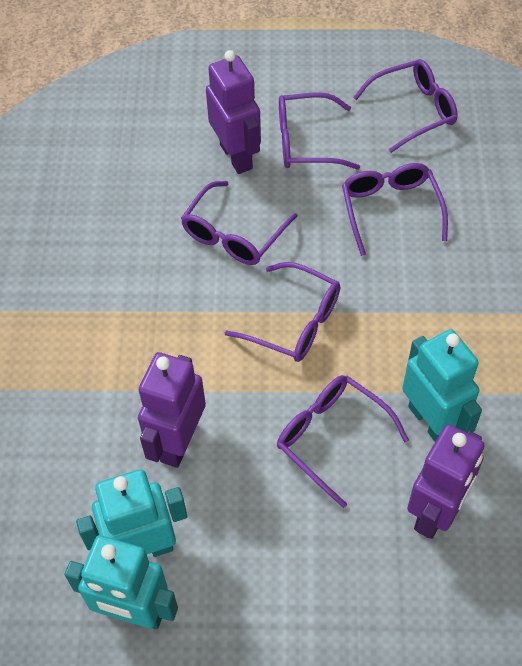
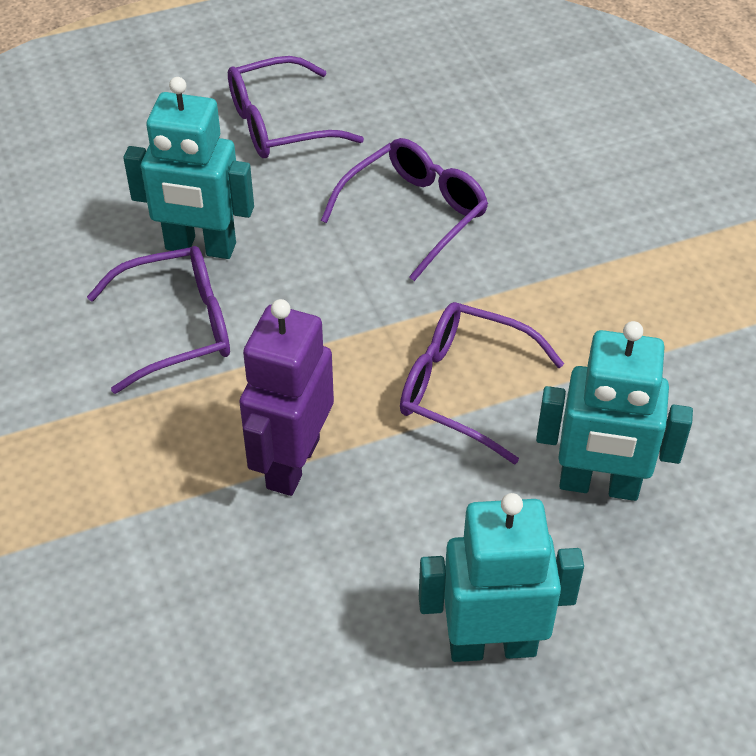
purple glasses: 6 -> 4
purple robot: 3 -> 1

